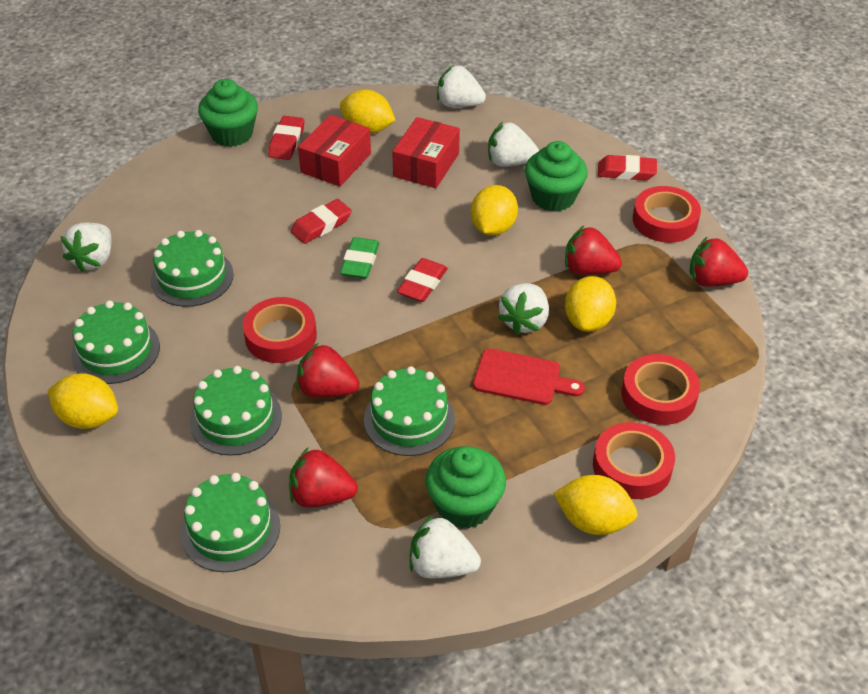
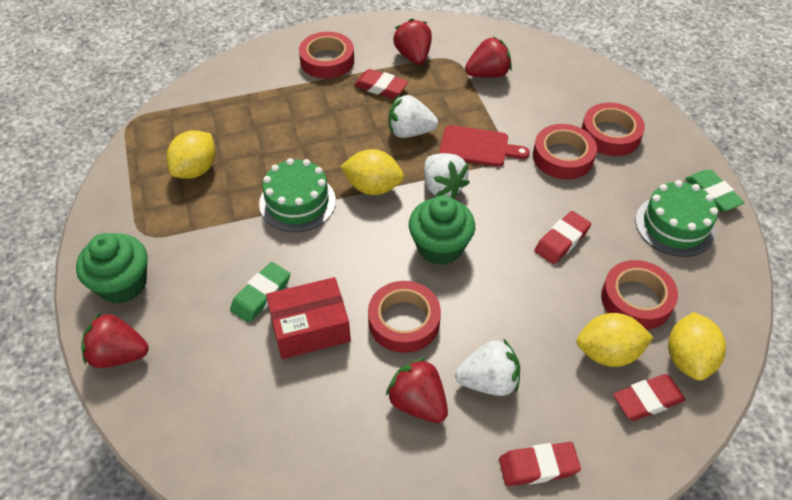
green cake: 5 -> 2
green cupcake: 3 -> 2
green eraser: 1 -> 2
red box: 2 -> 1
red tape: 4 -> 5
white strawberry: 5 -> 3
yellow lemon: 5 -> 4

